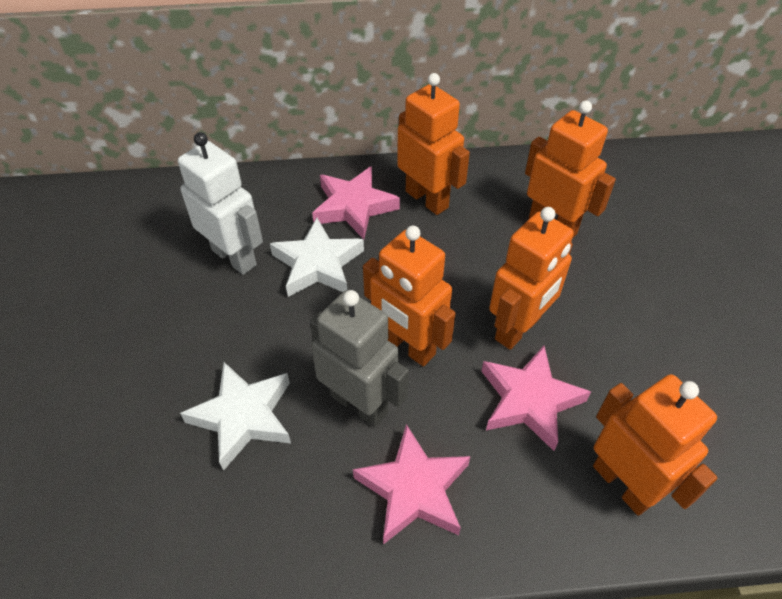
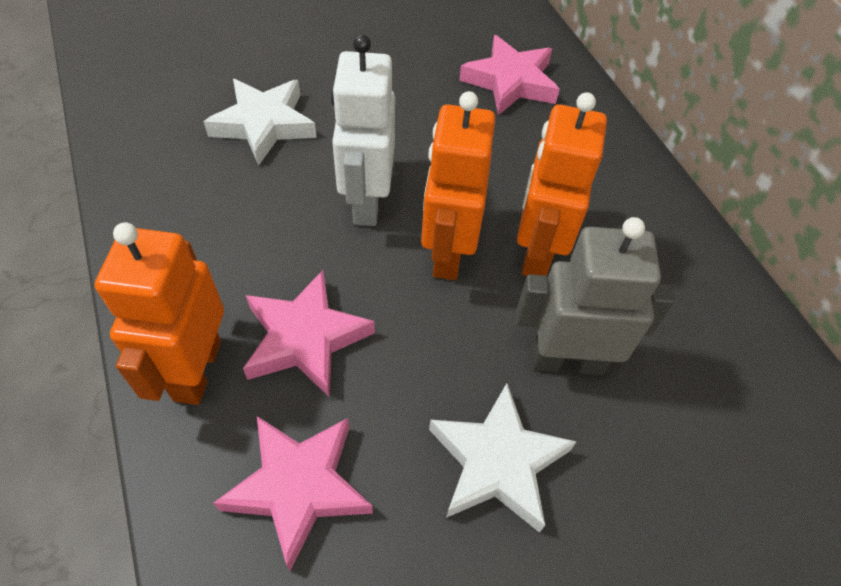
orange robot: 5 -> 3

